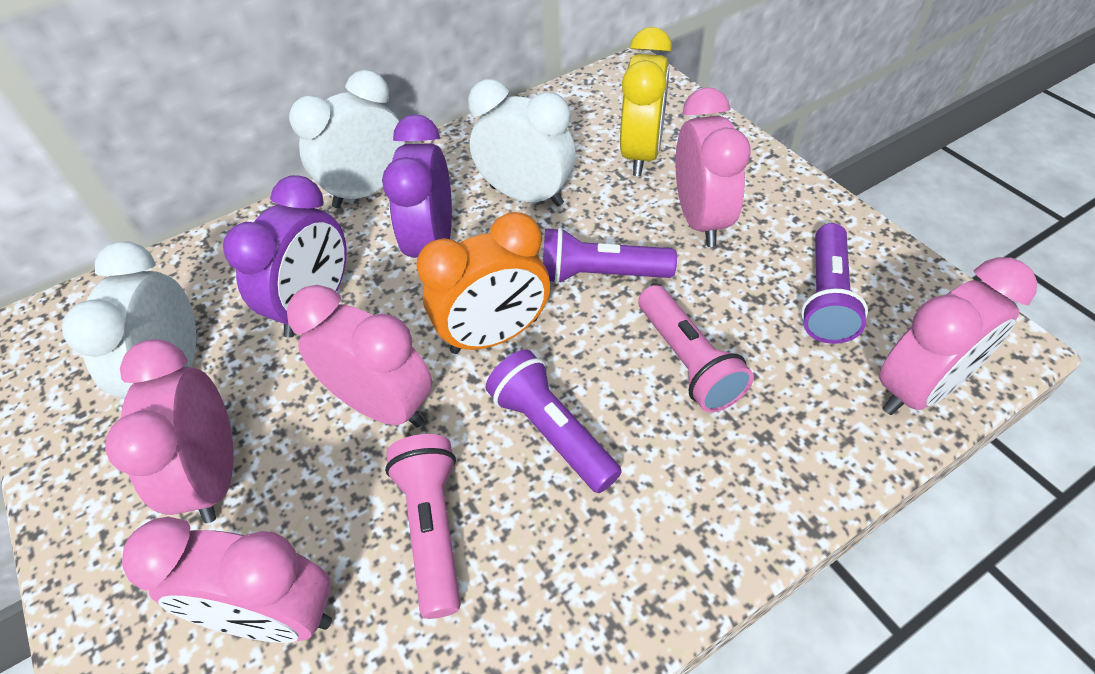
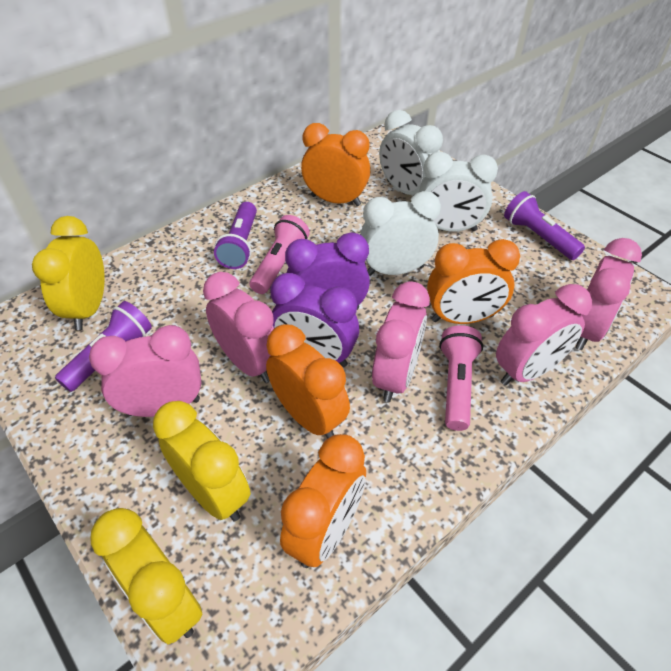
orange clock: 1 -> 4
yellow clock: 1 -> 3

